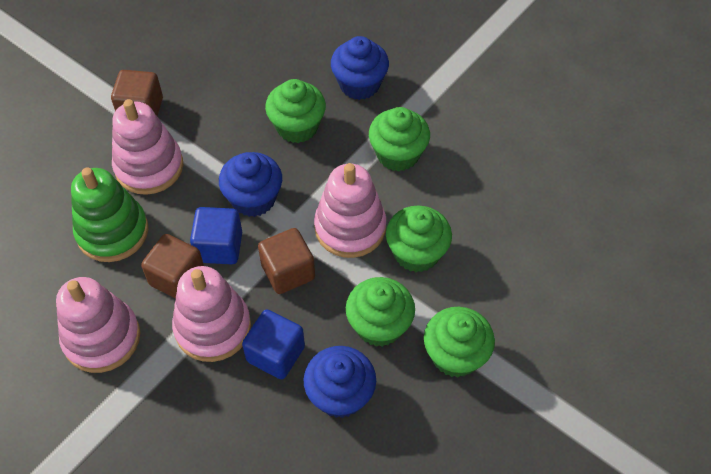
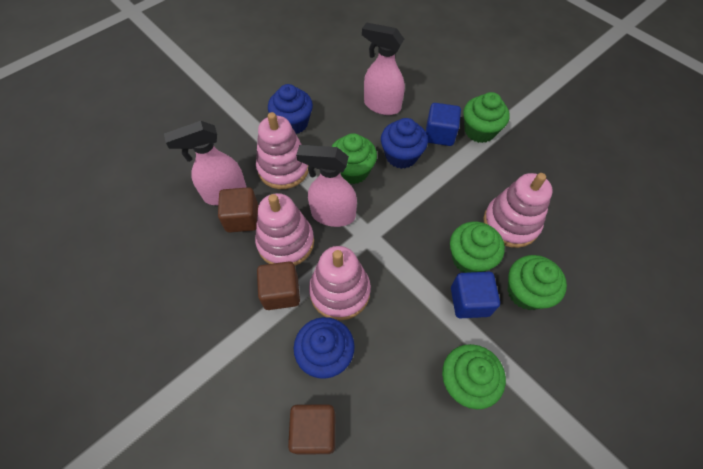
green stacking toy: 1 -> 0
pink spray bottle: 0 -> 3

